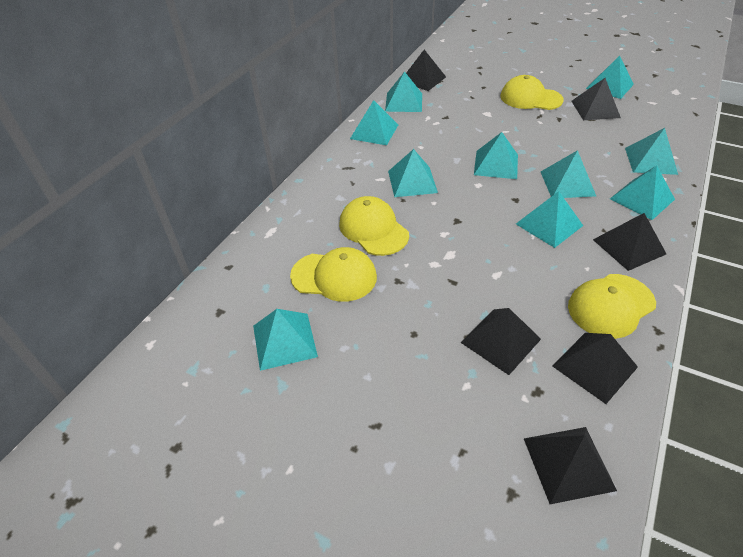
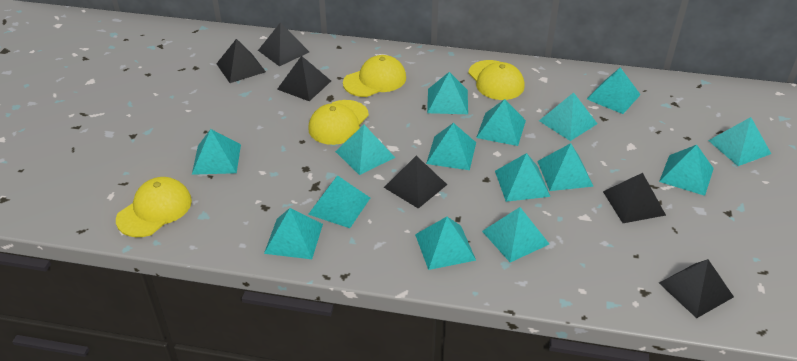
turquoise pyramid: 10 -> 15

